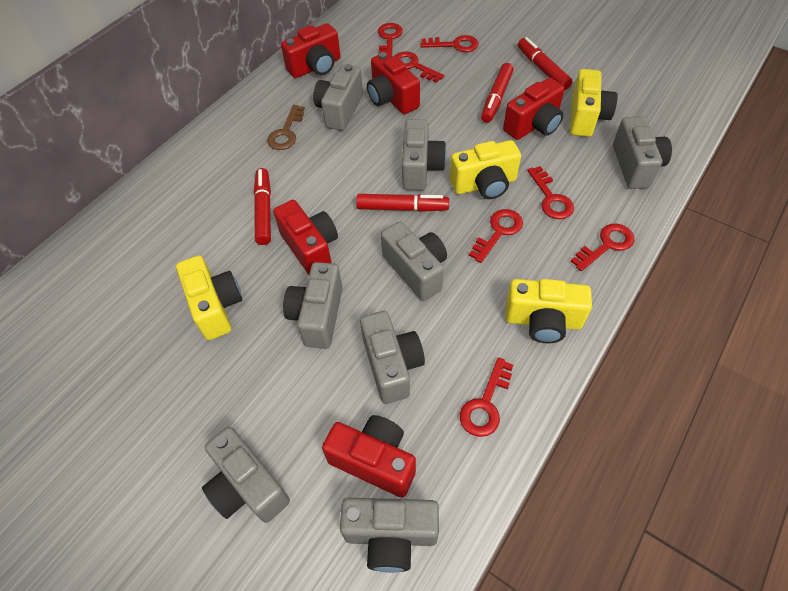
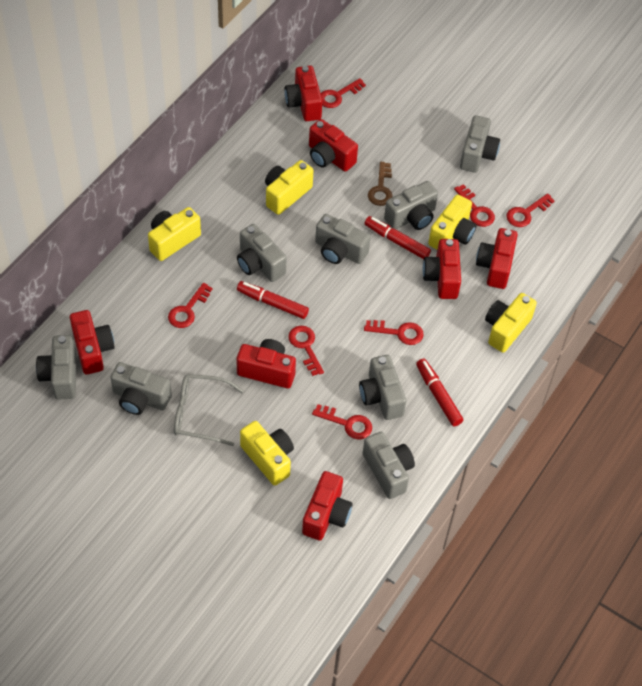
grey glasses: 0 -> 1
red camera: 5 -> 7
red marker: 4 -> 3
yellow camera: 4 -> 5

